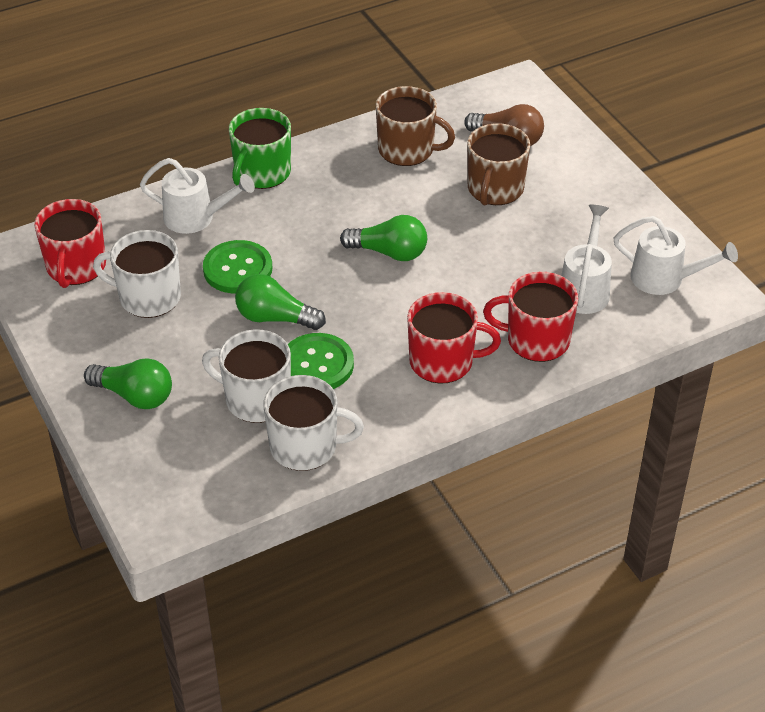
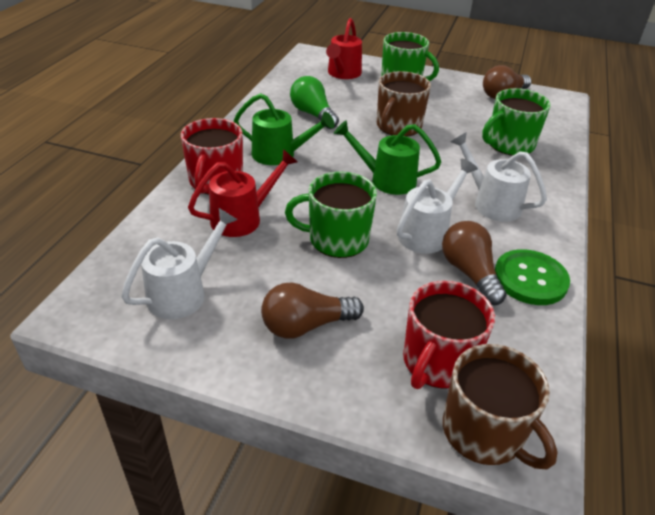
brown light bulb: 1 -> 3
green button: 2 -> 1
green light bulb: 3 -> 1
green mug: 1 -> 3
green watering can: 0 -> 2
red mug: 3 -> 2
red watering can: 0 -> 2
white mug: 3 -> 0

